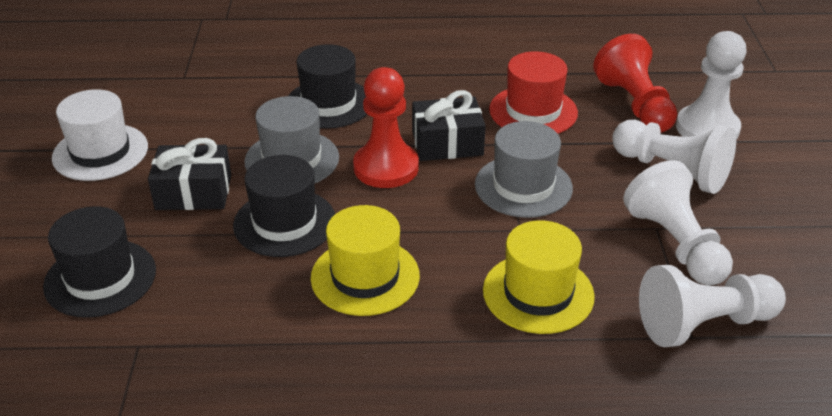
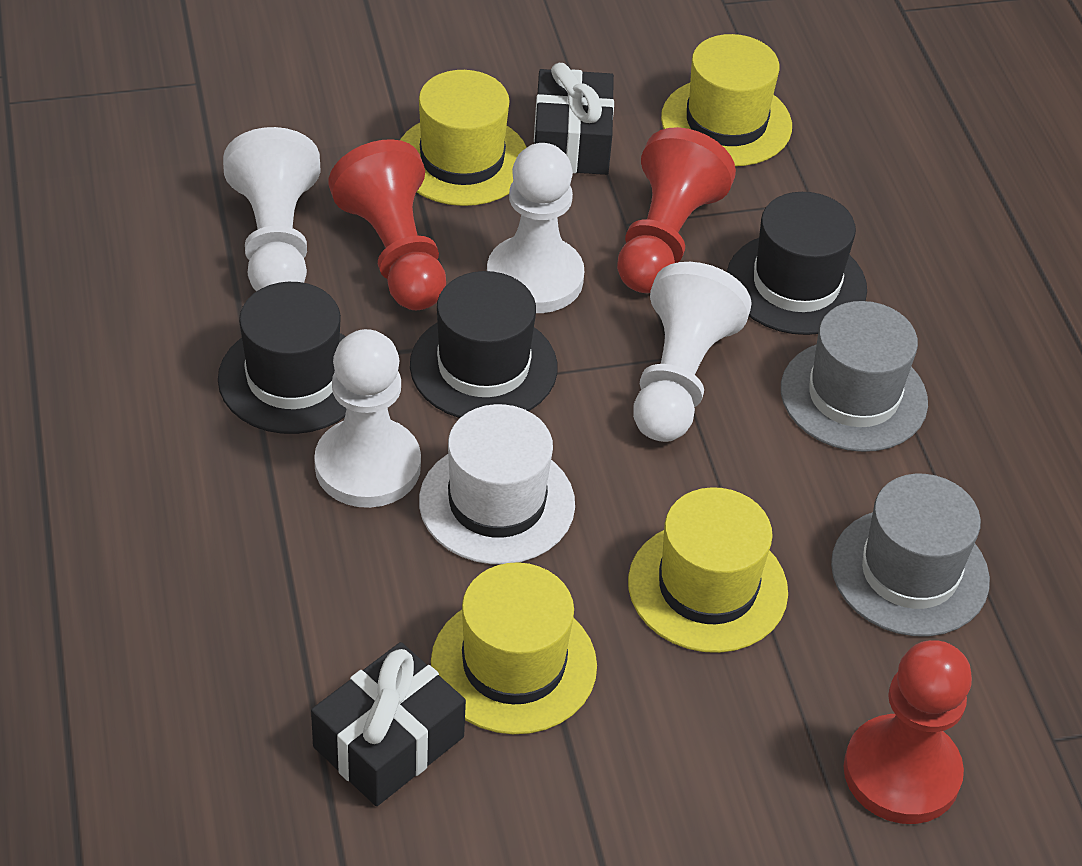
red hat: 1 -> 0
red pawn: 2 -> 3
yellow hat: 2 -> 4

